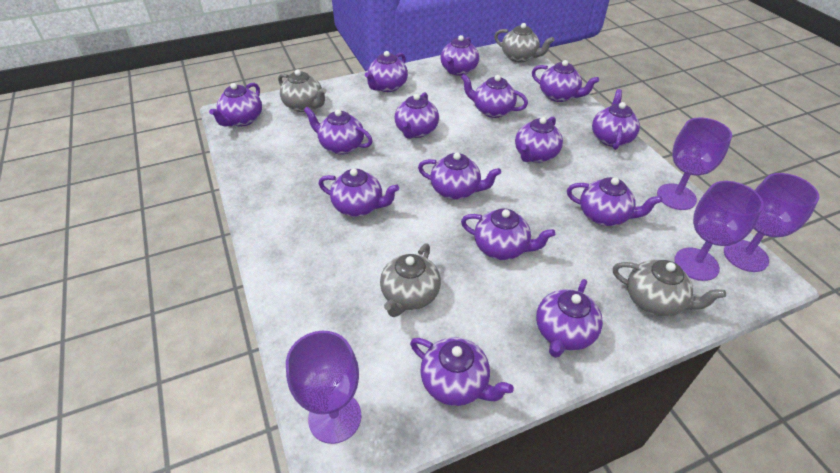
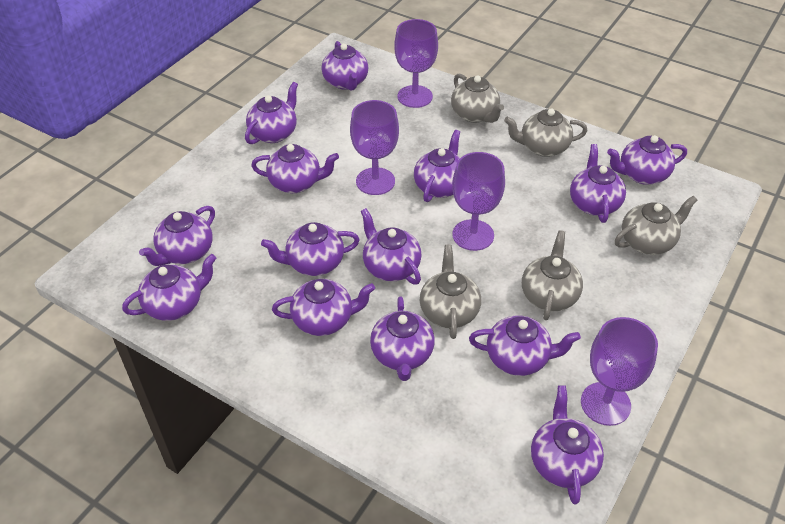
grey teapot: 4 -> 5
purple teapot: 15 -> 14

